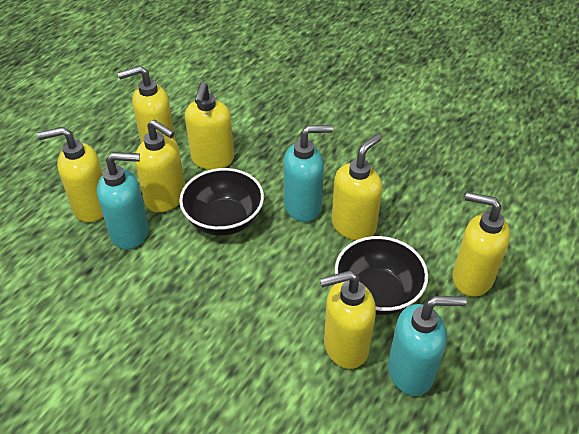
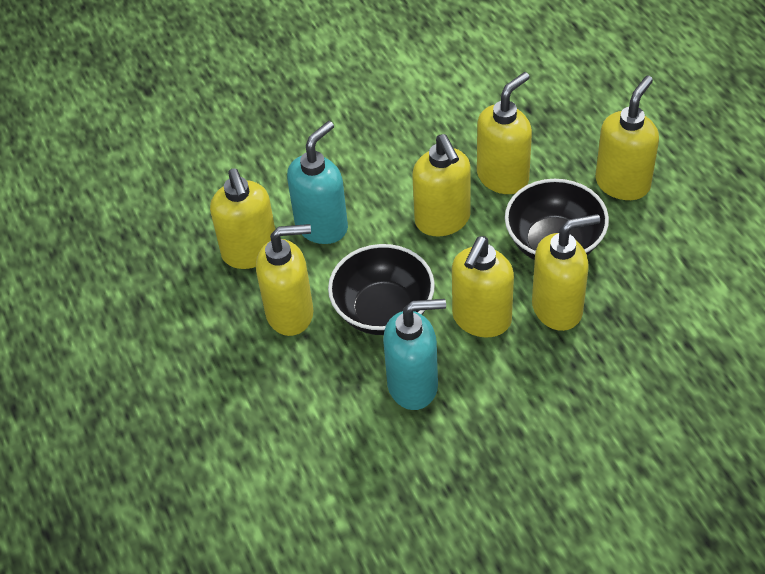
turquoise soap dispenser: 3 -> 2

